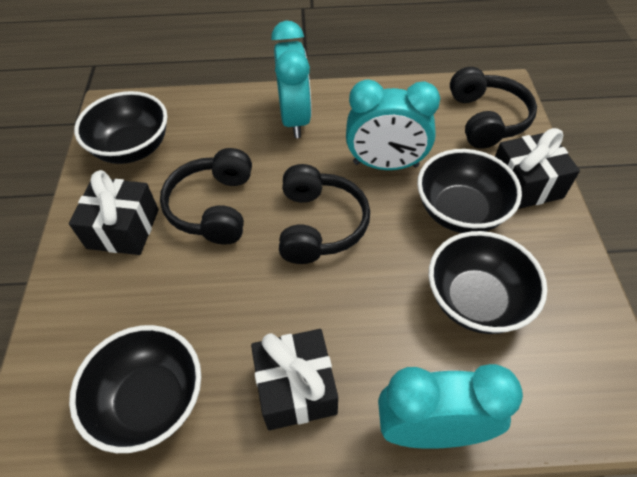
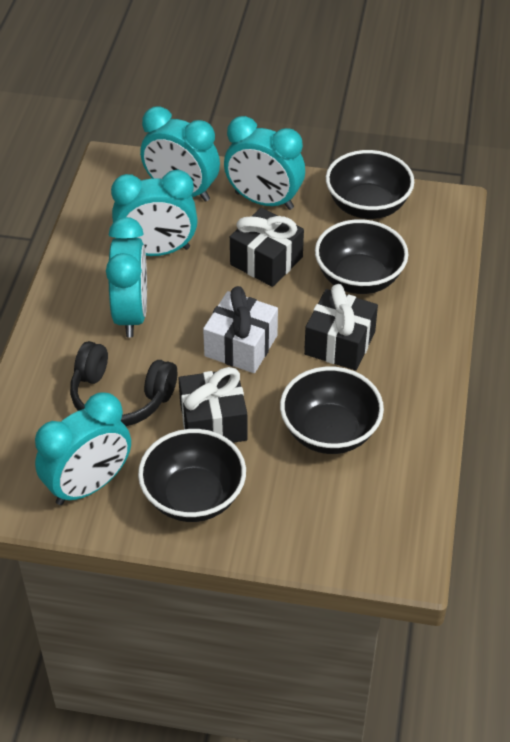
black headphones: 3 -> 1
turquoise clock: 3 -> 5
white gift: 0 -> 1

